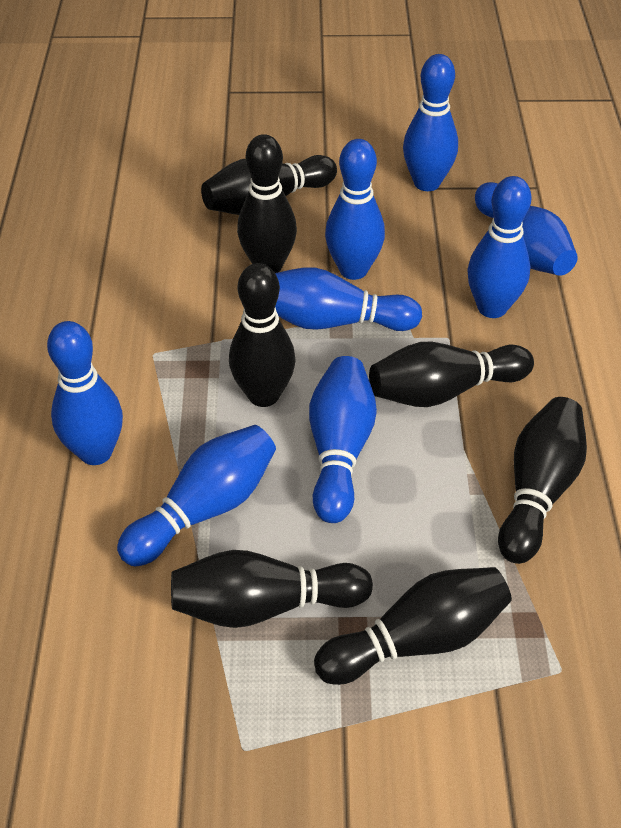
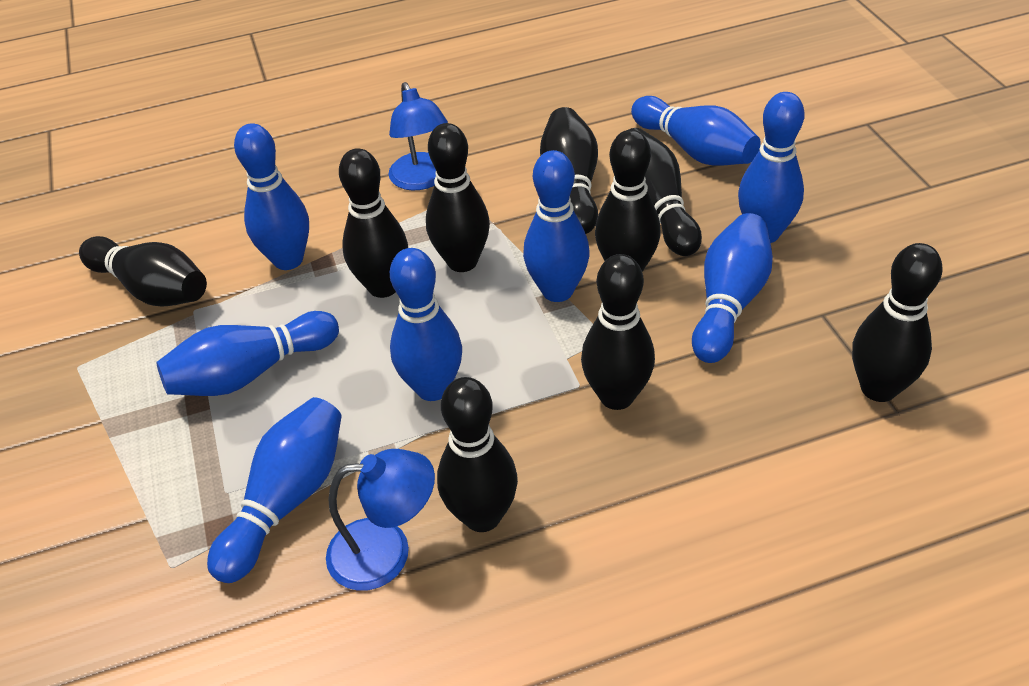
black bowling pin: 7 -> 9
blue lamp: 0 -> 2

